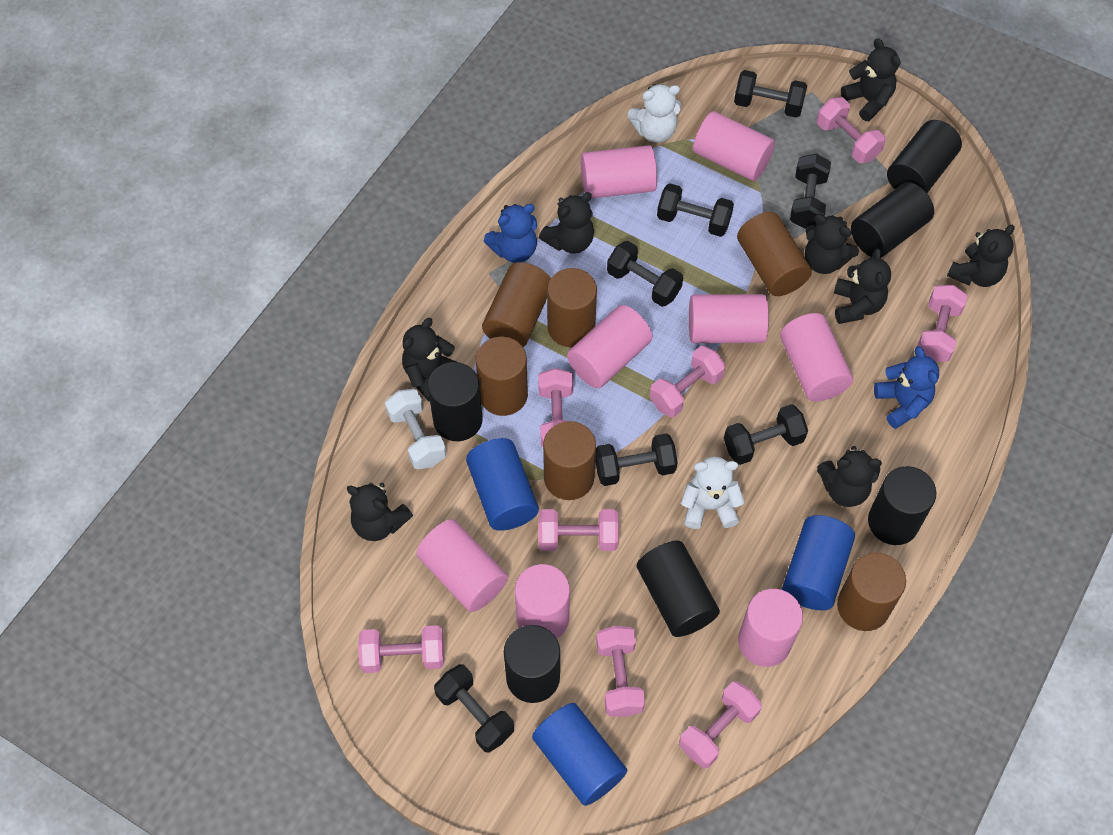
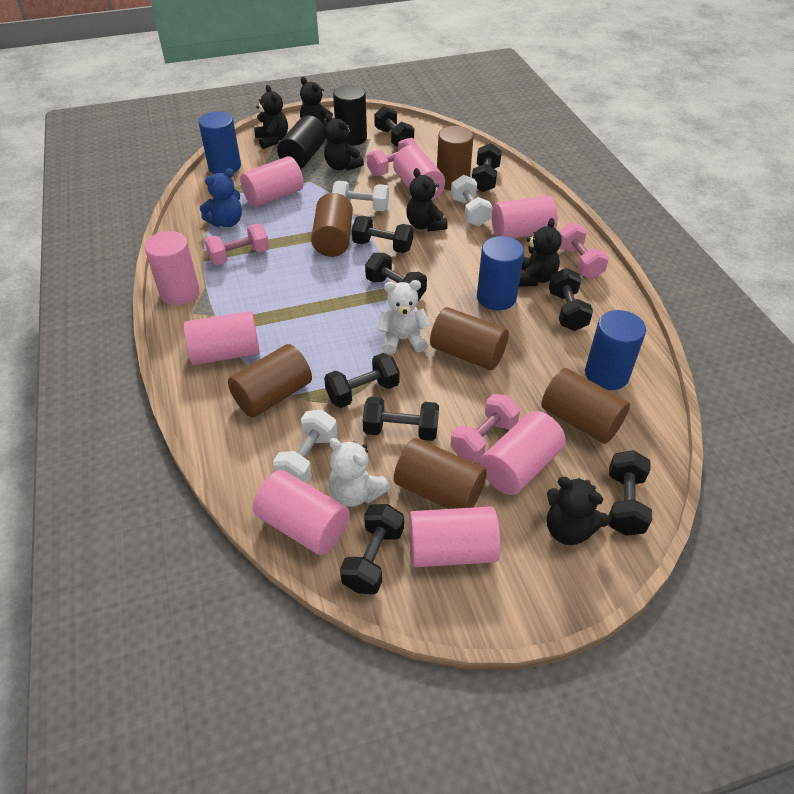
black cylinder: 6 -> 2
black dumbbell: 7 -> 9
black teddy bear: 8 -> 6
blue teddy bear: 2 -> 1
pink dumbbell: 8 -> 4
white dumbbell: 1 -> 3

